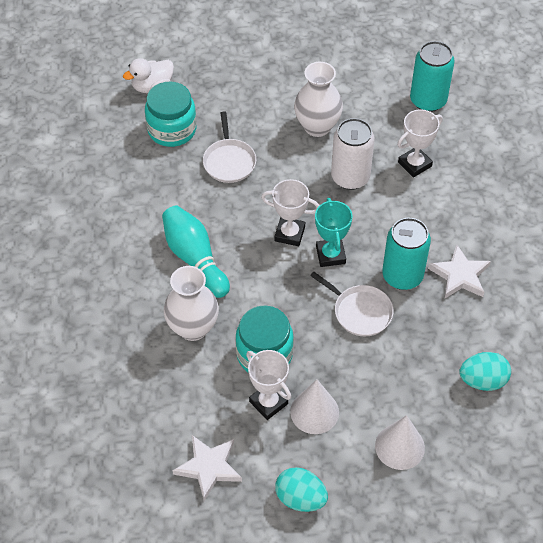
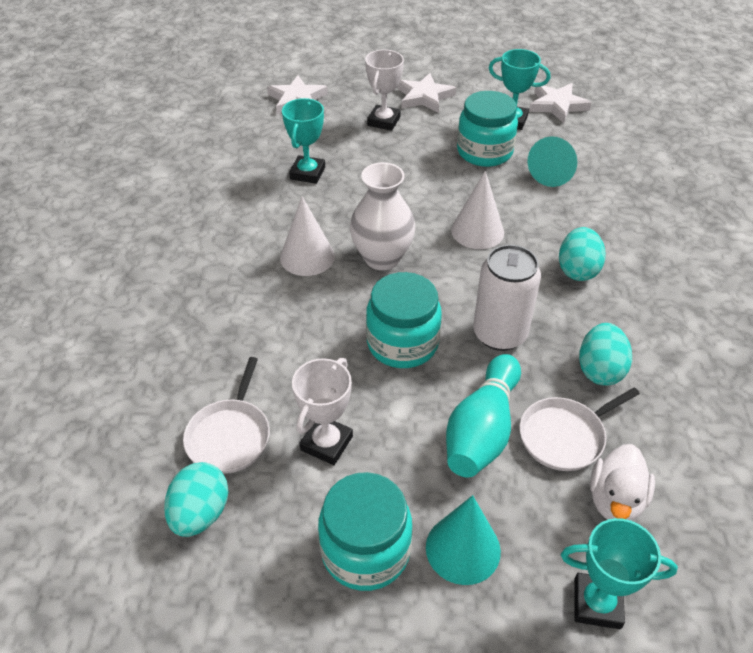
turquoise can: 2 -> 0
turquoise cone: 0 -> 2
turquoise egg: 2 -> 3
turquoise jar: 2 -> 3
turquoise trophy: 1 -> 3
white star: 2 -> 3
white trophy: 3 -> 2
white vase: 2 -> 1

